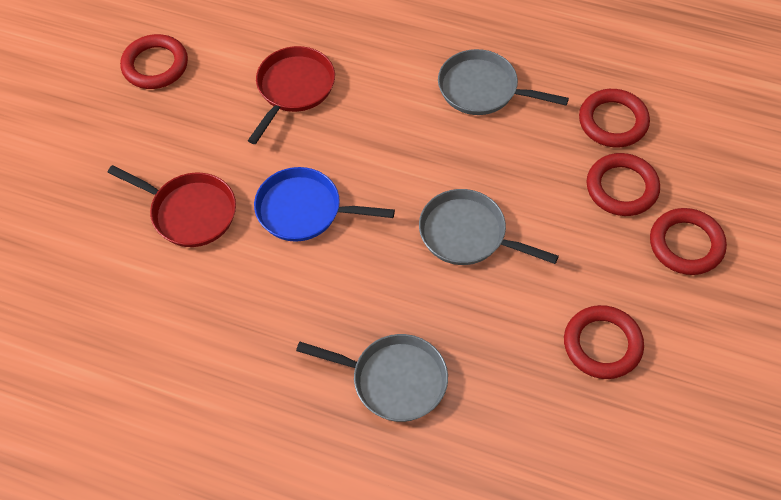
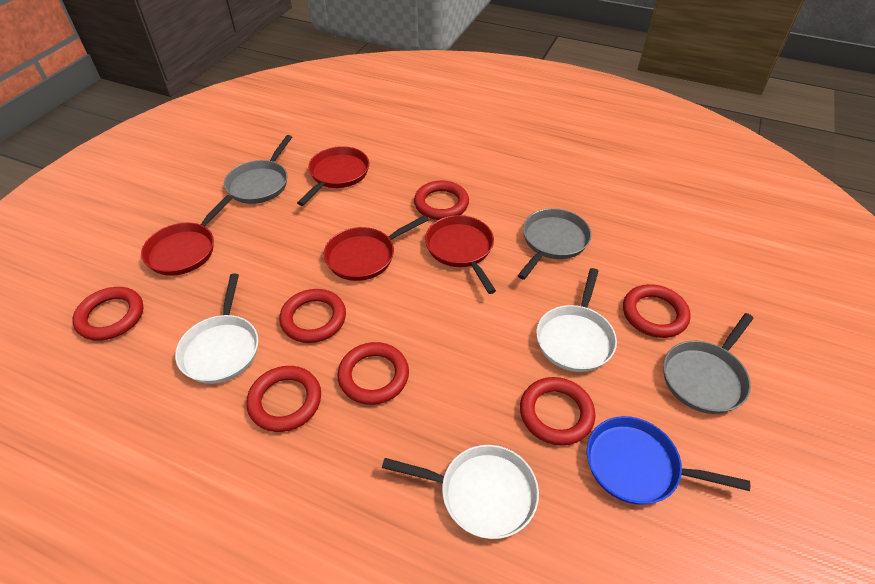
red pan: 2 -> 4
red ring: 5 -> 7
white pan: 0 -> 3

